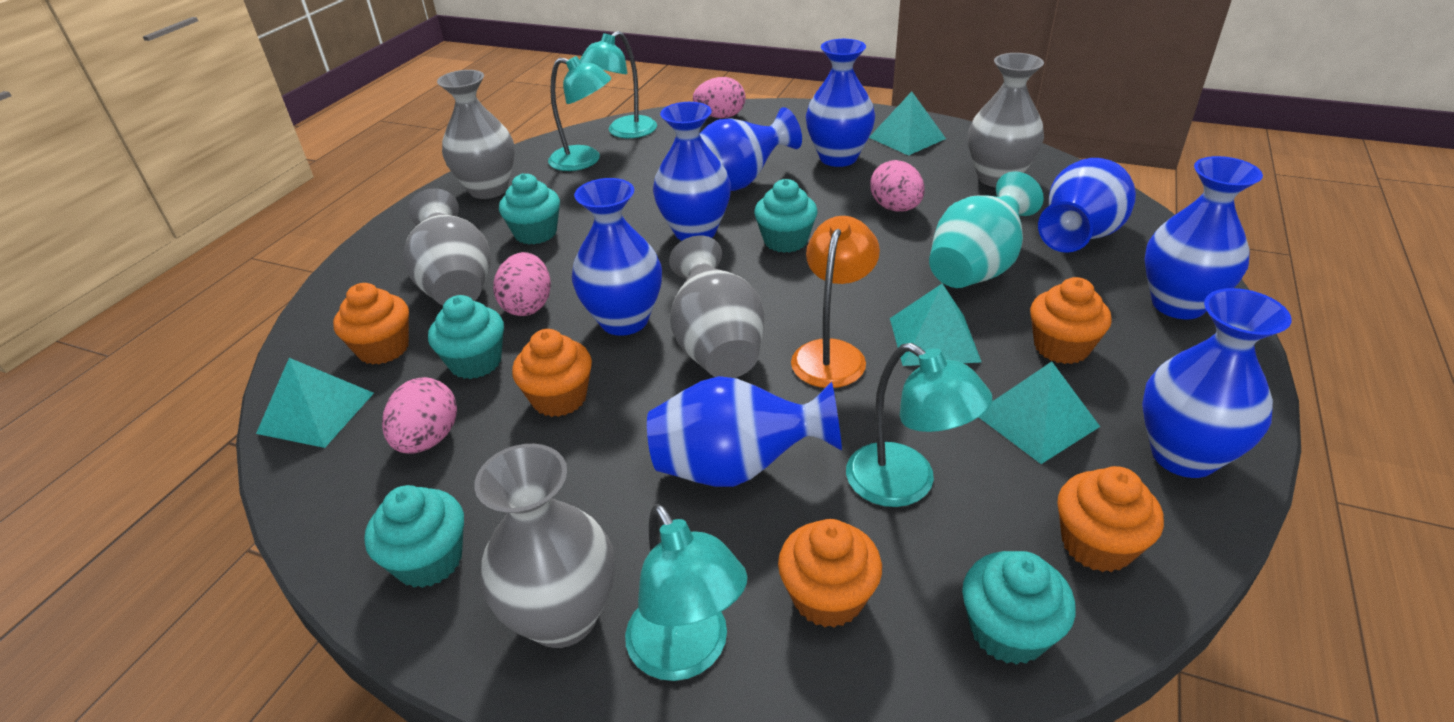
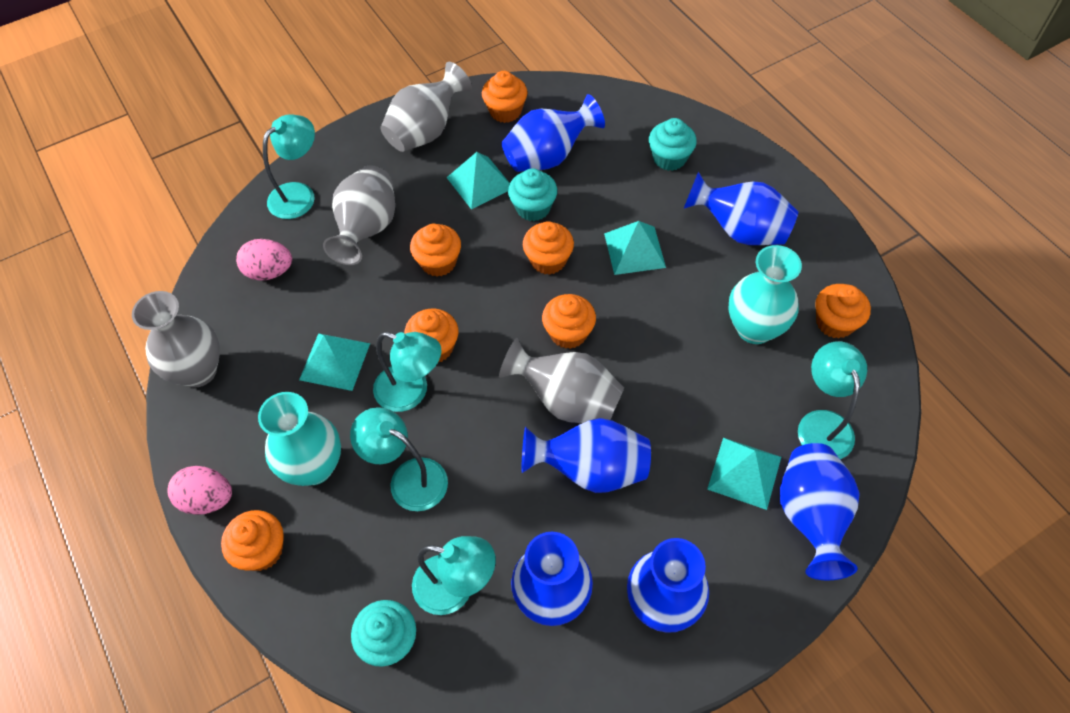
blue vase: 8 -> 6
grey vase: 5 -> 4
orange cupcake: 5 -> 7
orange lamp: 1 -> 0
pink egg: 4 -> 2
turquoise cupcake: 5 -> 3
turquoise lamp: 4 -> 5
turquoise vase: 1 -> 2

